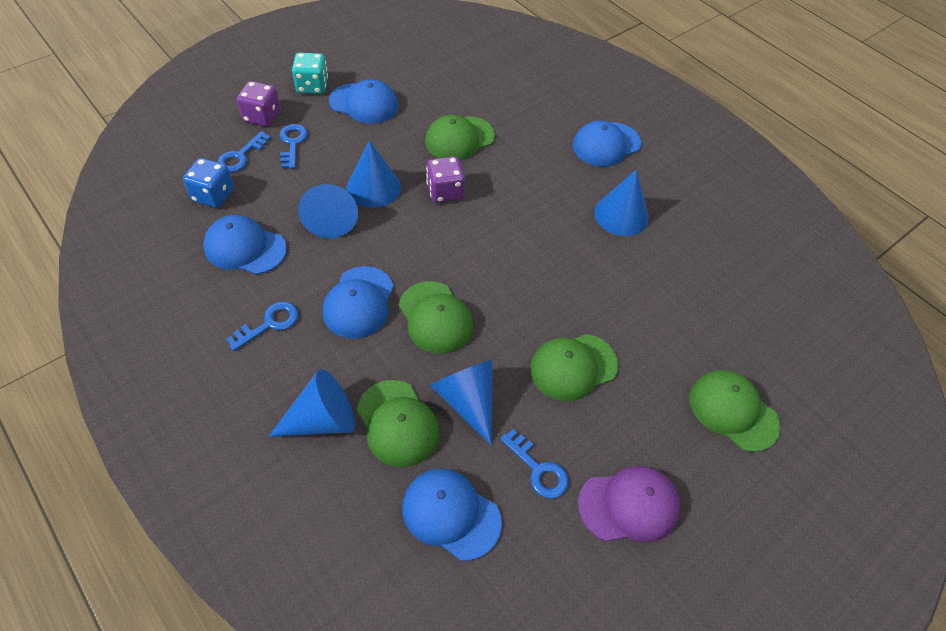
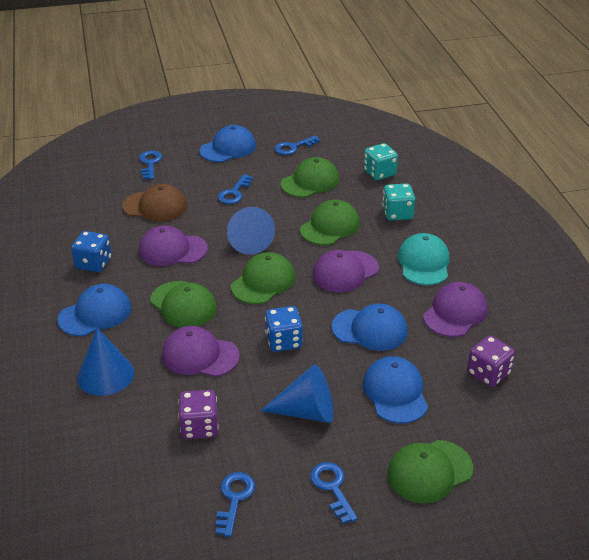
blue cap: 5 -> 4
blue cone: 5 -> 3
blue dice: 1 -> 2
blue key: 4 -> 5
brown cap: 0 -> 1
purple cap: 1 -> 4
turquoise cap: 0 -> 1
turquoise dice: 1 -> 2

